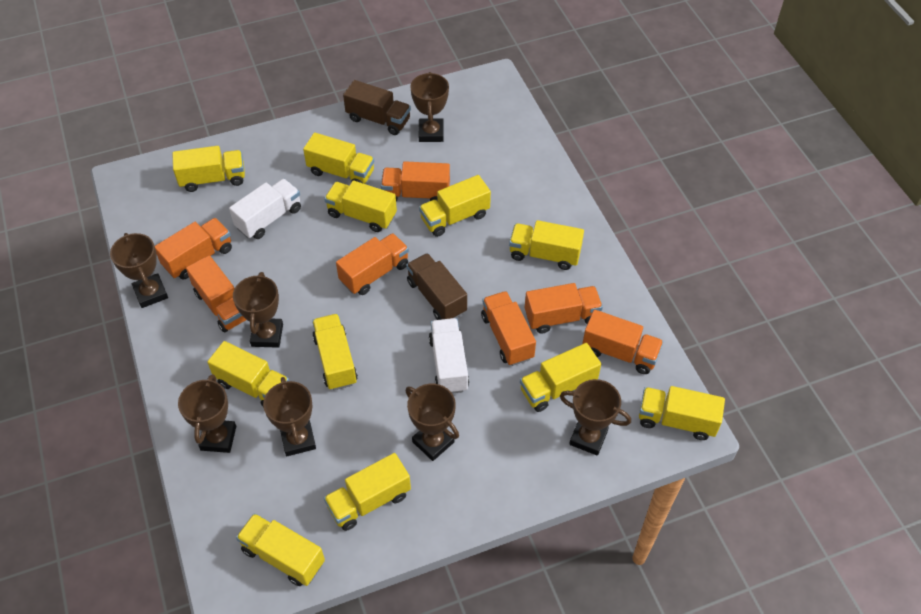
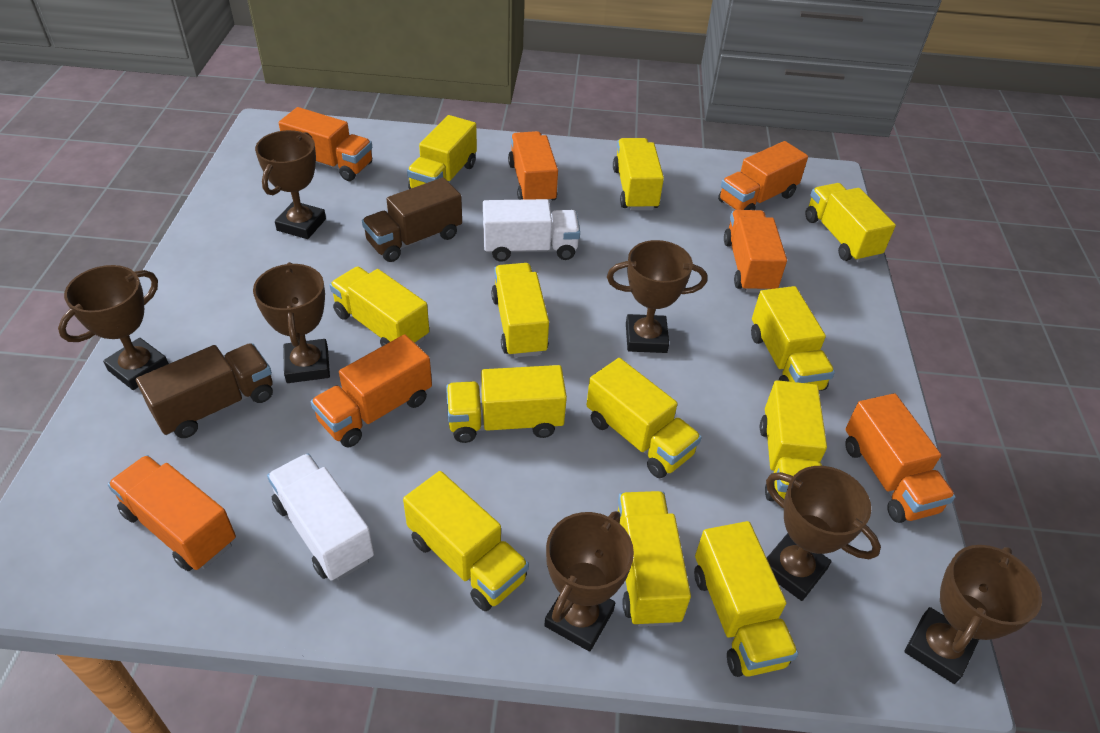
yellow truck: 11 -> 12

